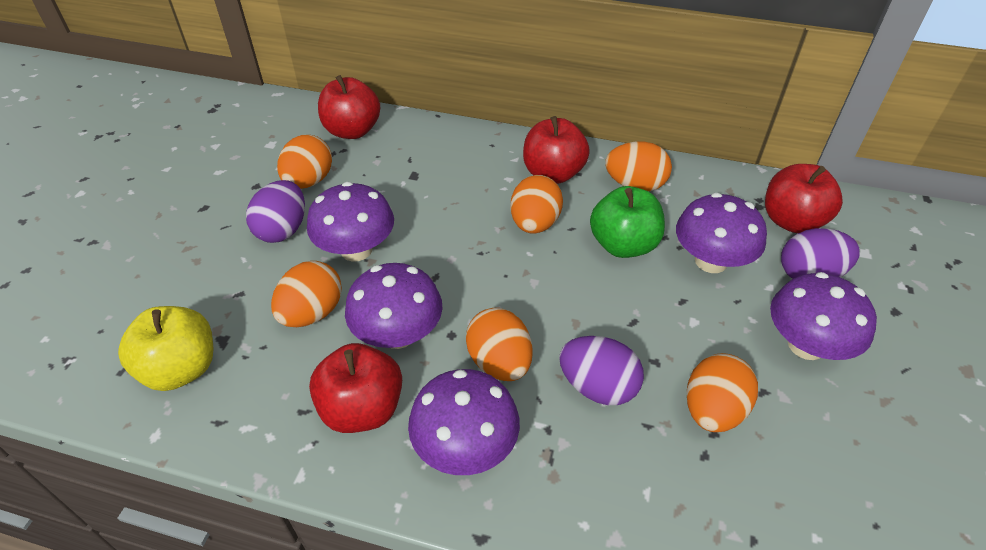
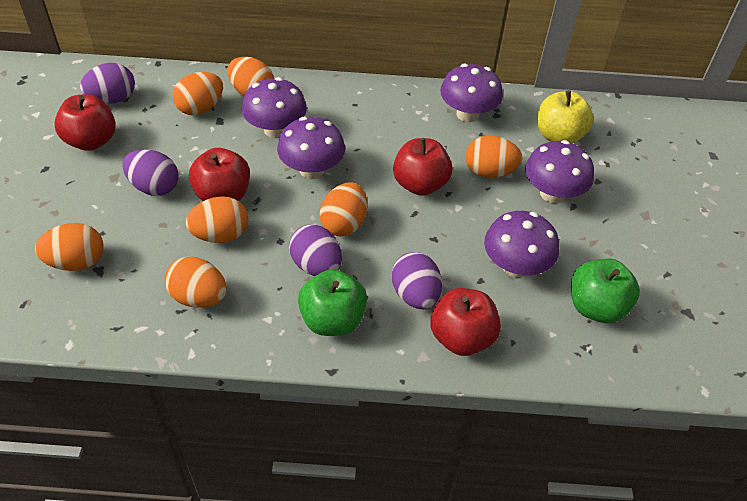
green apple: 1 -> 2
orange egg: 6 -> 7
purple egg: 3 -> 4

